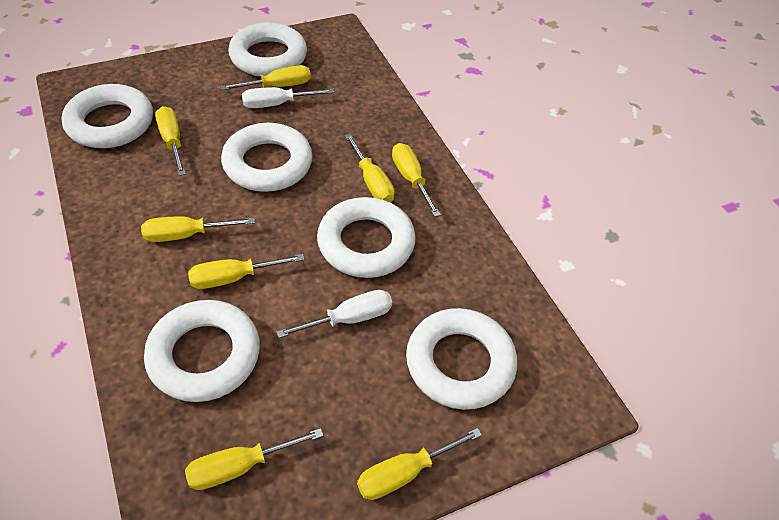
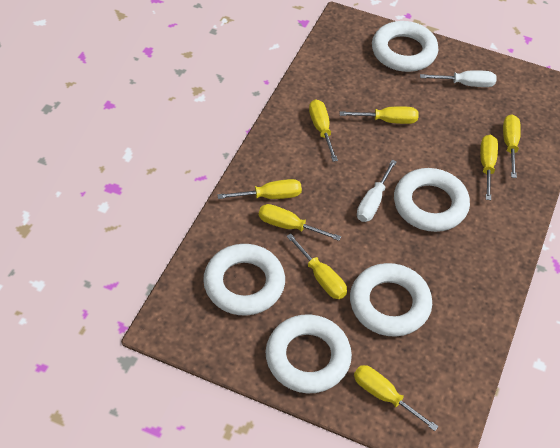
white ring: 6 -> 5

